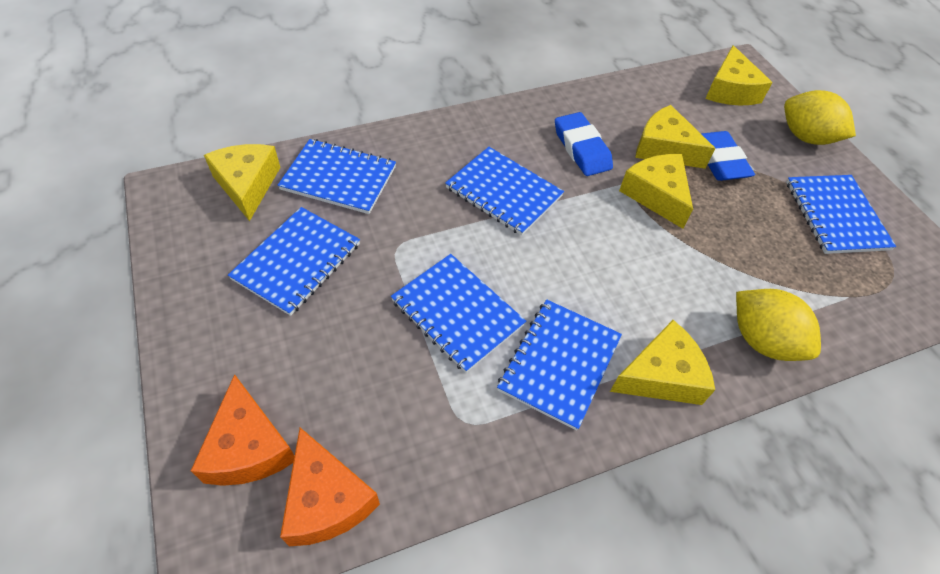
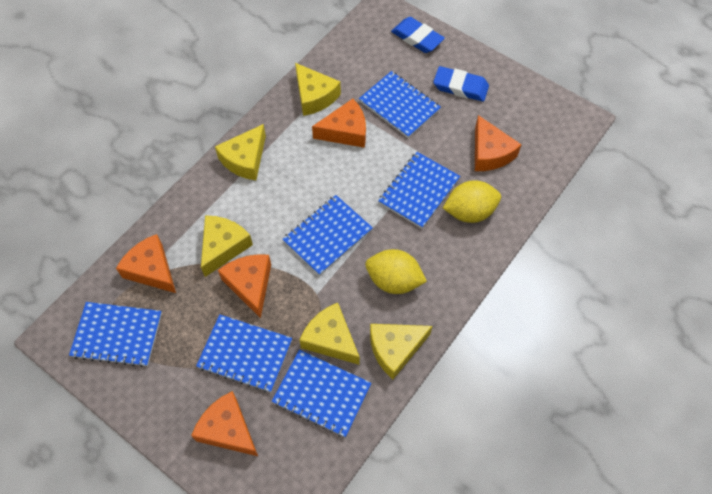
orange cheese: 2 -> 5

